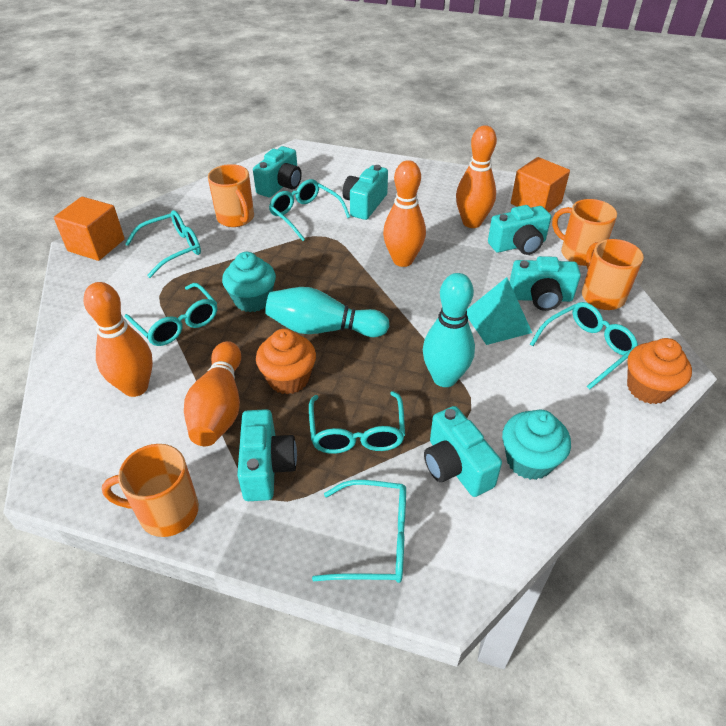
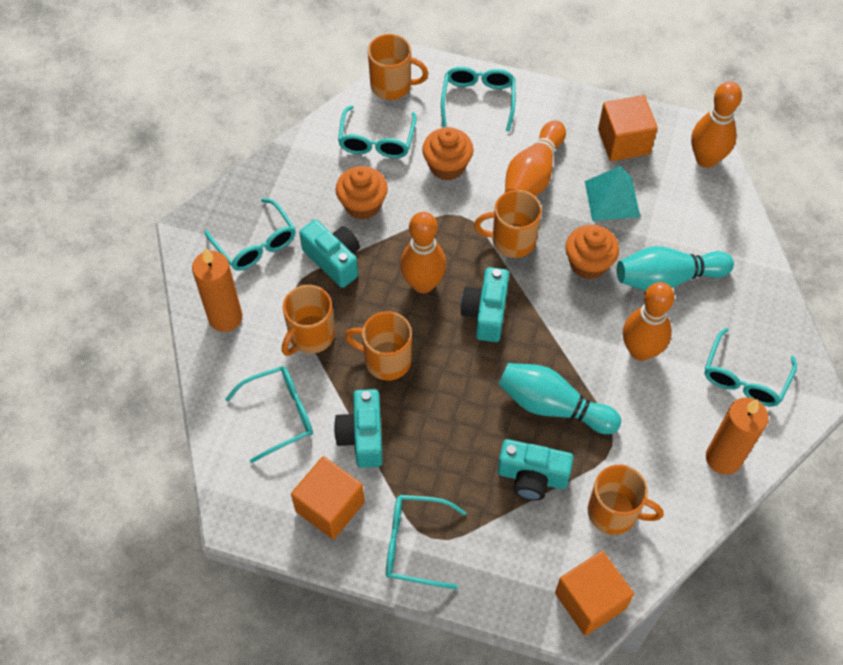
orange candle: 0 -> 2
orange cube: 2 -> 3
orange cupcake: 2 -> 3
orange mug: 4 -> 5
turquoise camera: 6 -> 4
turquoise cupcake: 2 -> 0

